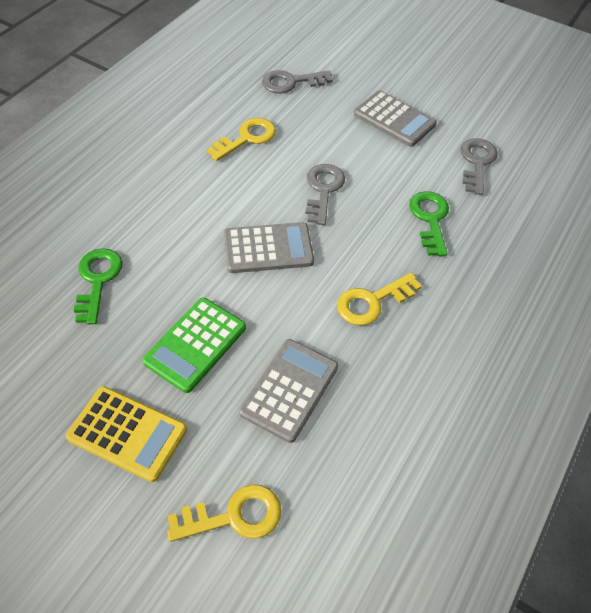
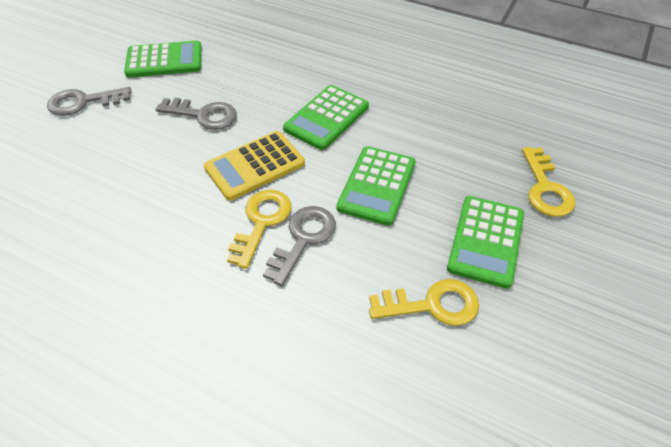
green calculator: 1 -> 4
green key: 2 -> 0
grey calculator: 3 -> 0

